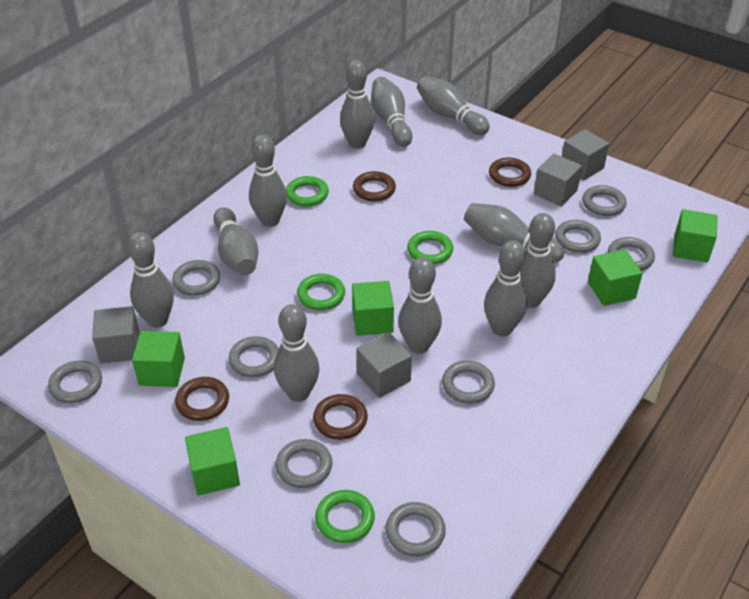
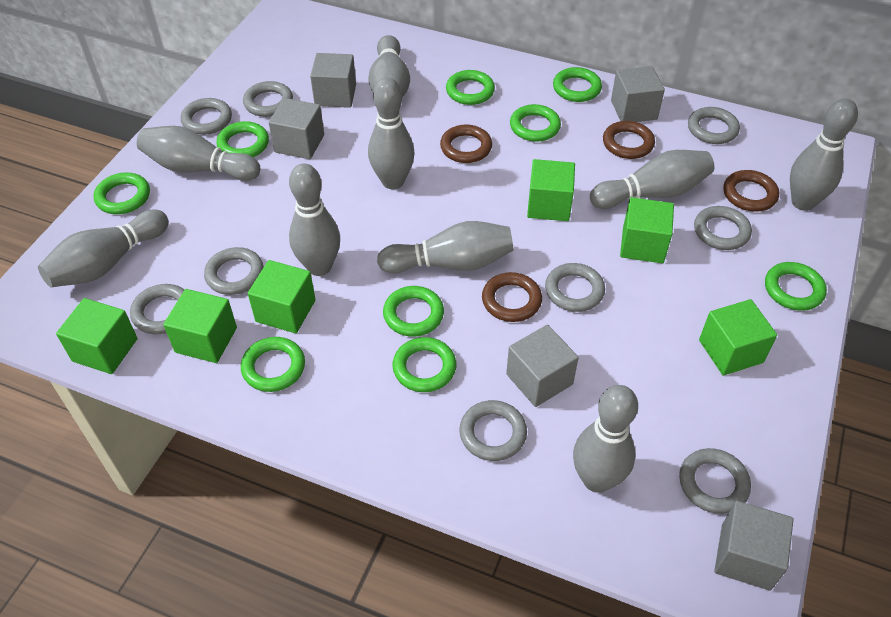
green cube: 5 -> 6
green ring: 4 -> 9
grey bowling pin: 11 -> 9
grey cube: 4 -> 5

